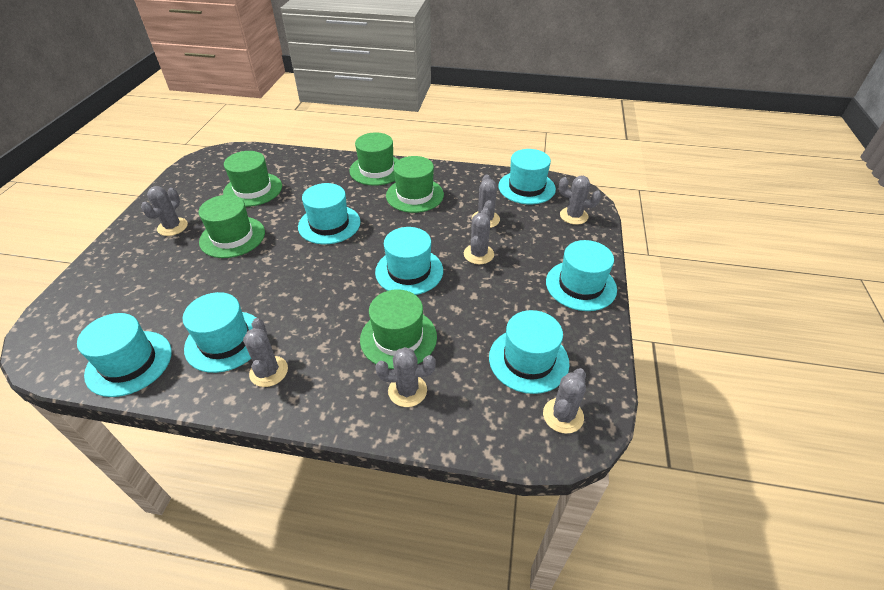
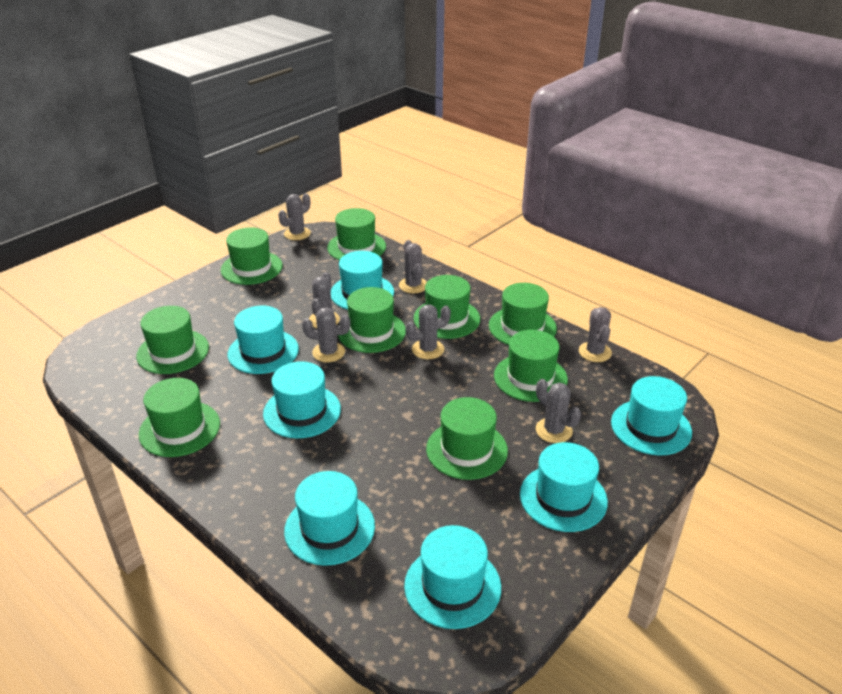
green hat: 5 -> 9

